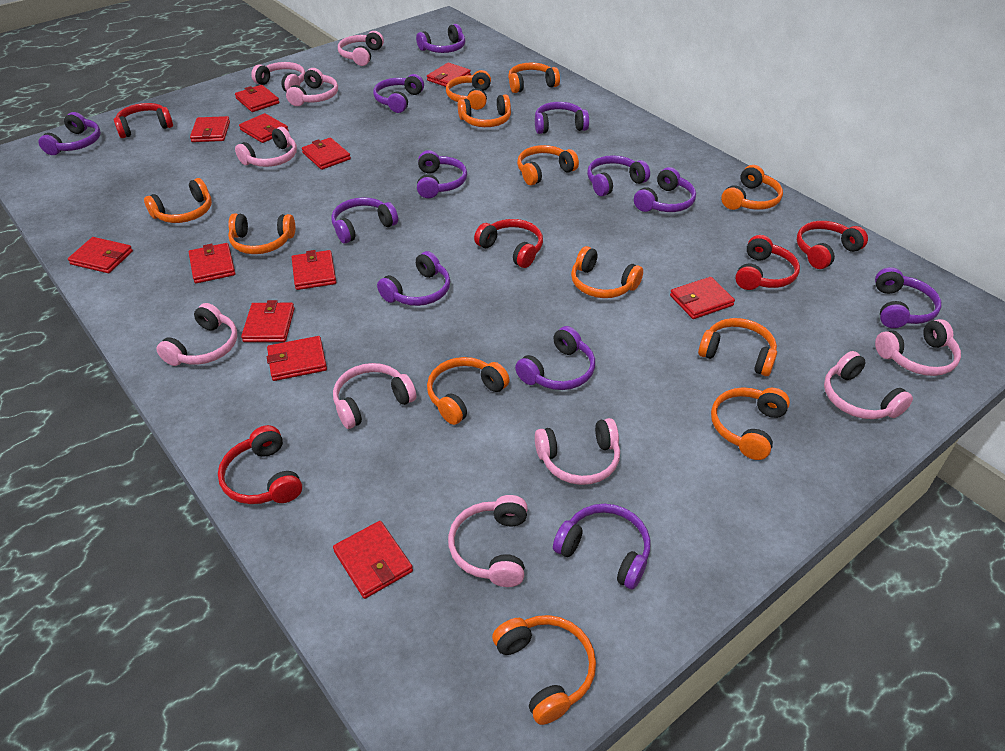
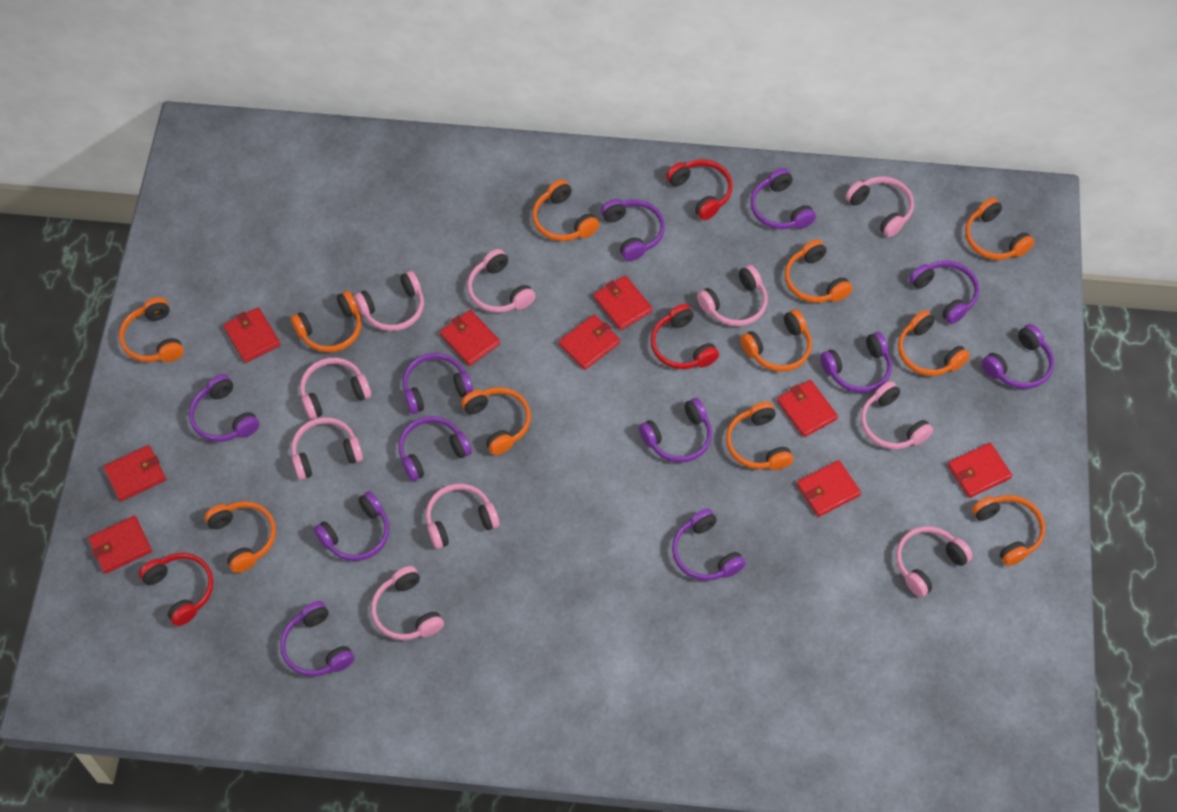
orange headphones: 12 -> 11
red headphones: 5 -> 3
red wallet: 12 -> 9

